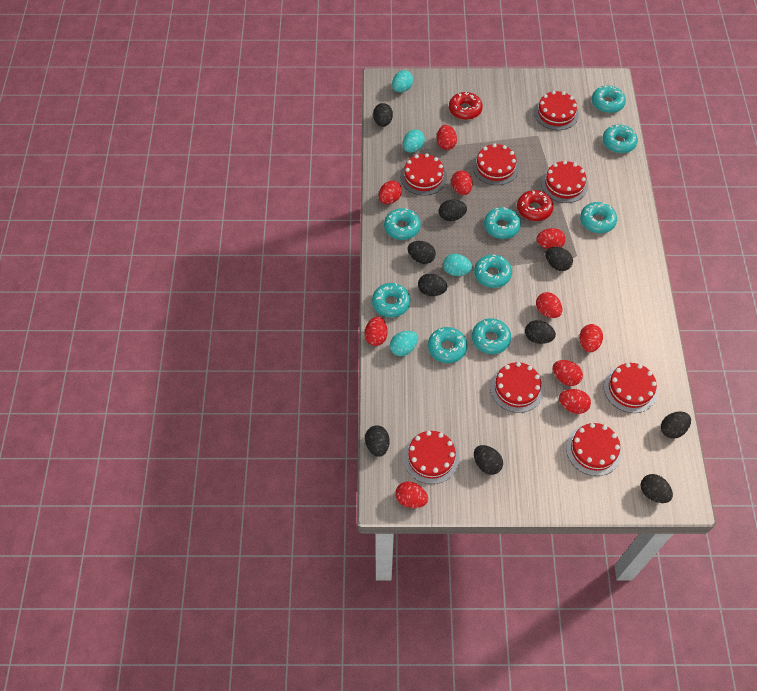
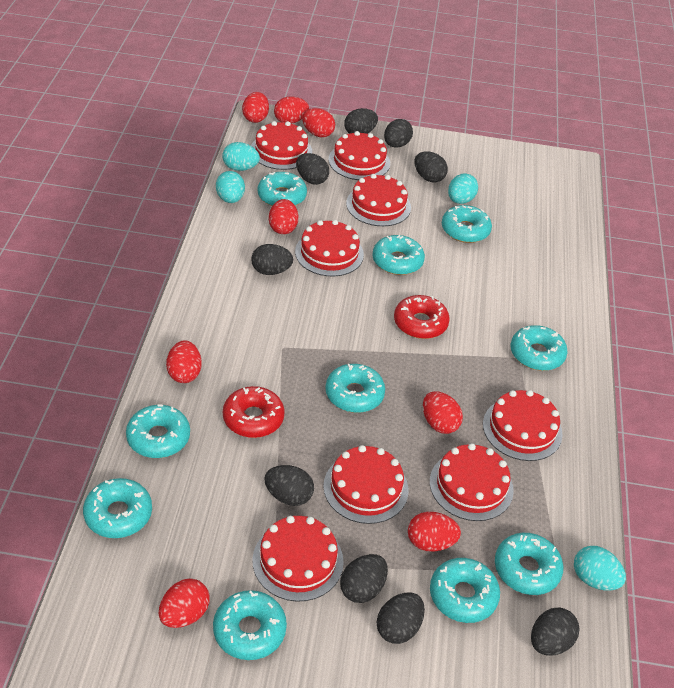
black egg: 10 -> 9
red egg: 10 -> 8
turquoise donut: 9 -> 10

